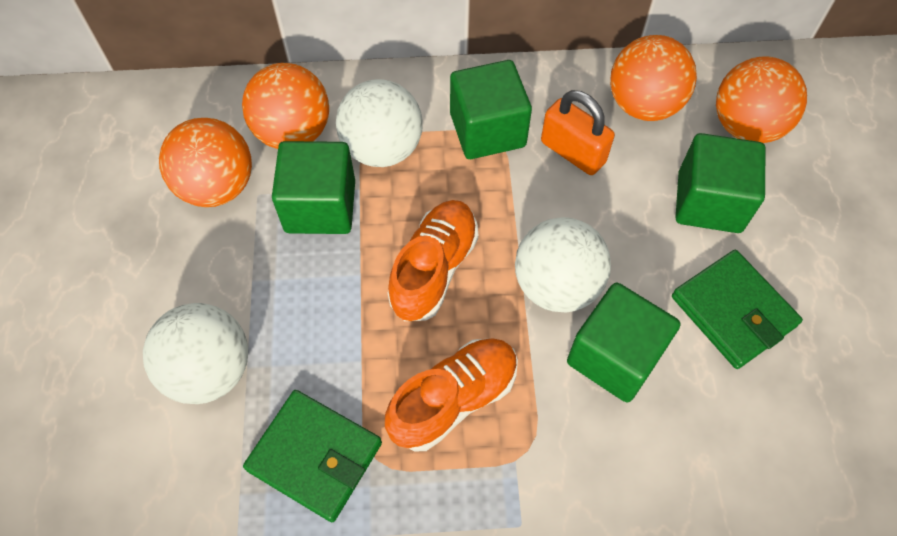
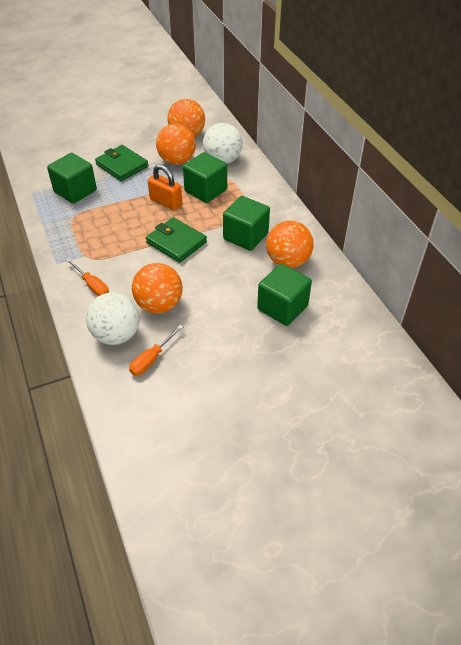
orange screwdriver: 0 -> 2
orange shoe: 2 -> 0
white ball: 3 -> 2

